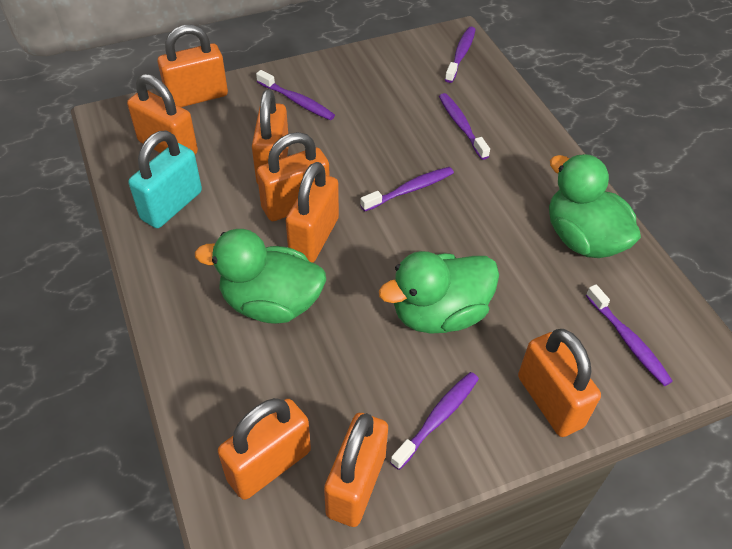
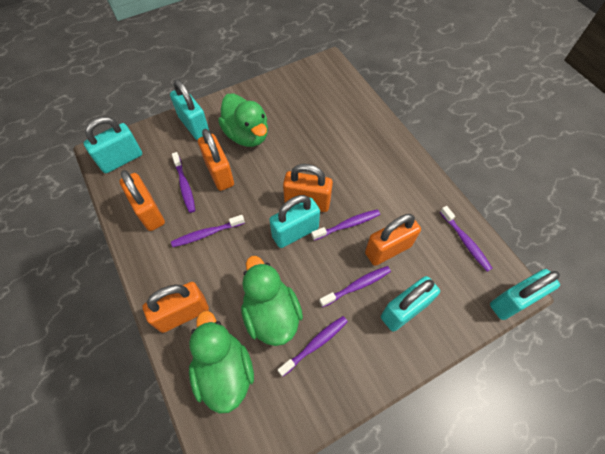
orange padlock: 8 -> 5
turquoise padlock: 1 -> 5

